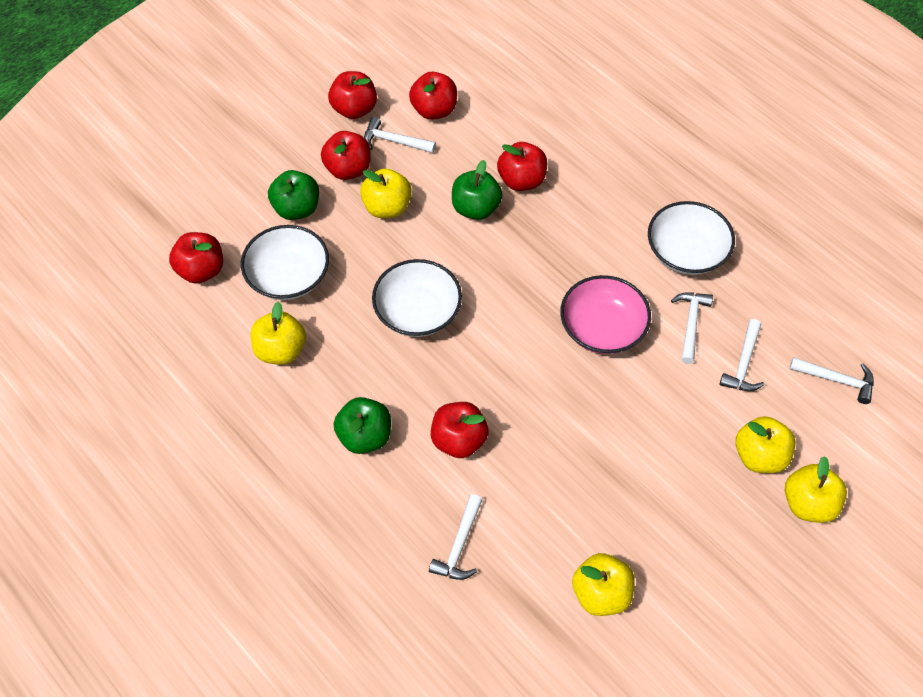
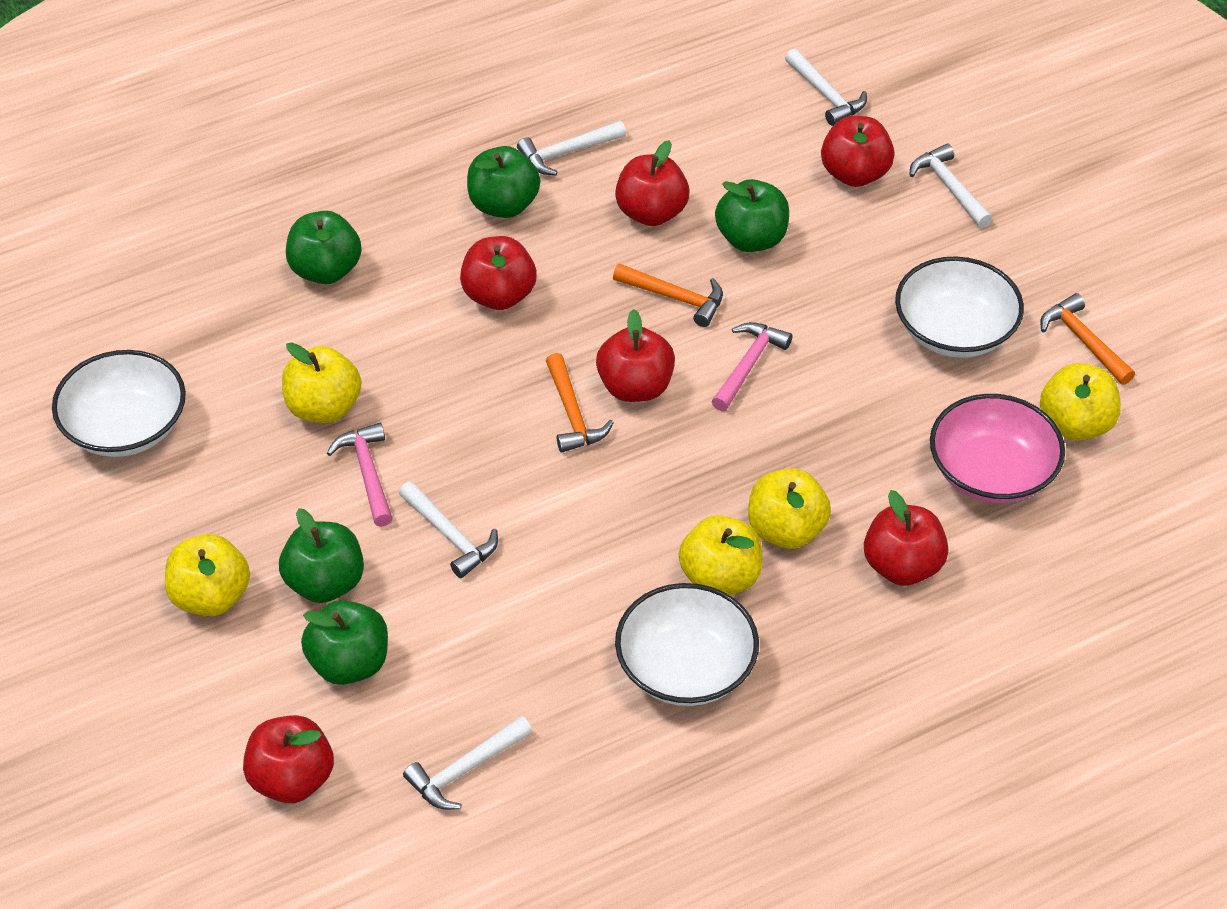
green apple: 3 -> 5
orange hammer: 0 -> 3
pink hammer: 0 -> 2

